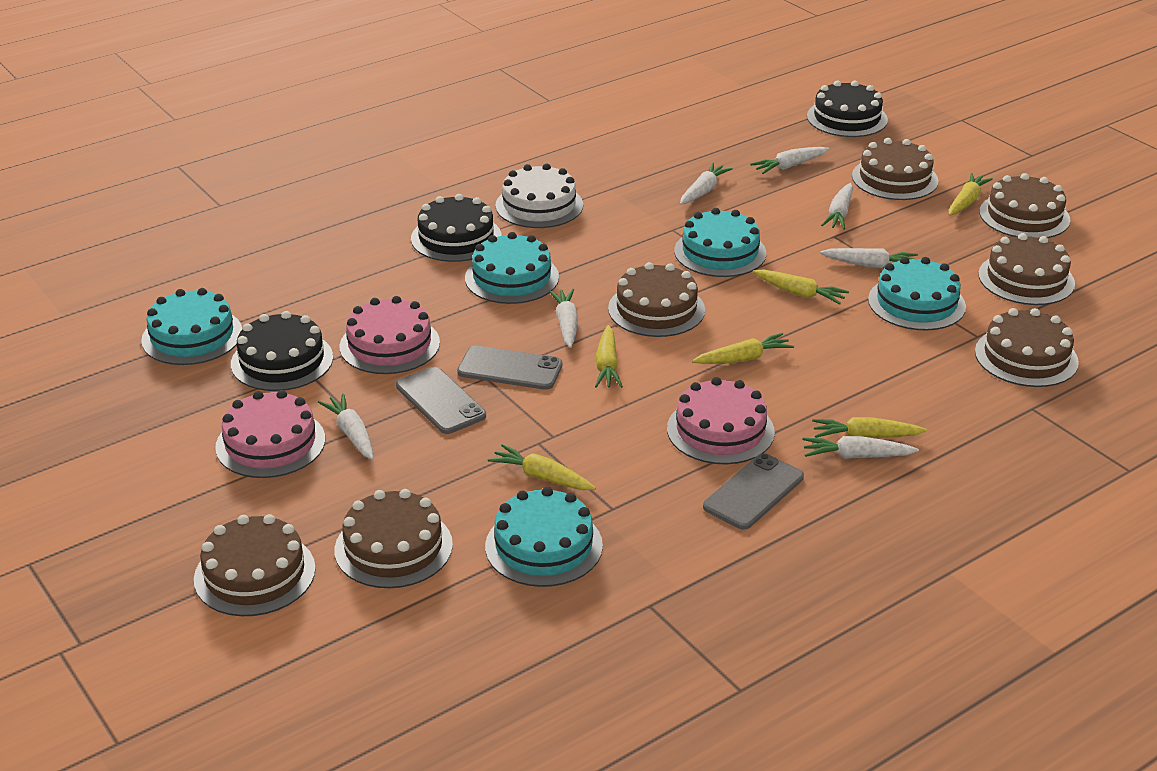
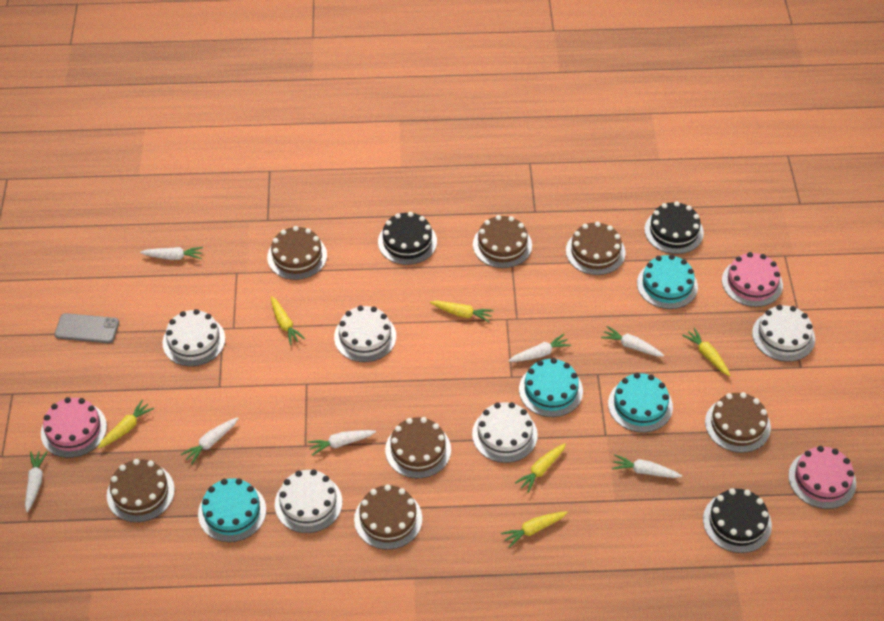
grey phone: 3 -> 1
turquoise cake: 5 -> 4
white cake: 1 -> 5

